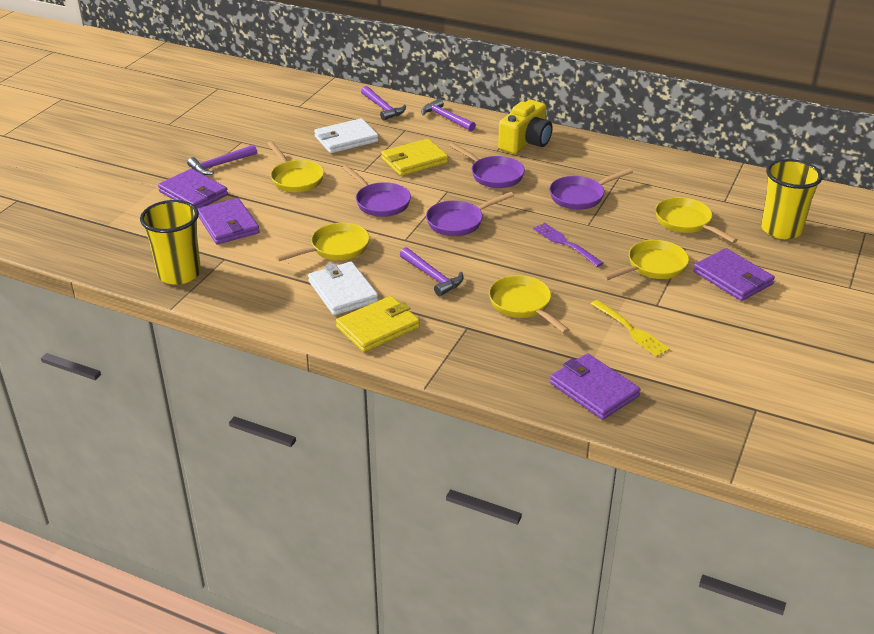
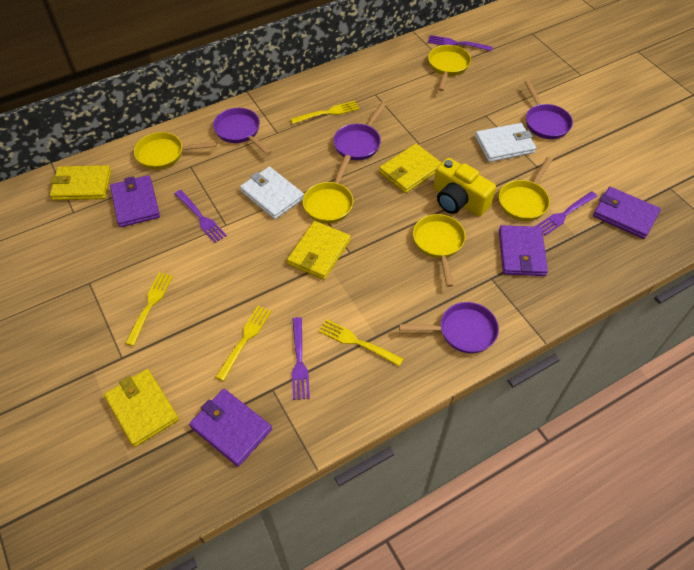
purple fork: 1 -> 4
purple hammer: 4 -> 0
yellow cup: 2 -> 0
yellow fork: 1 -> 4
yellow wallet: 2 -> 4

